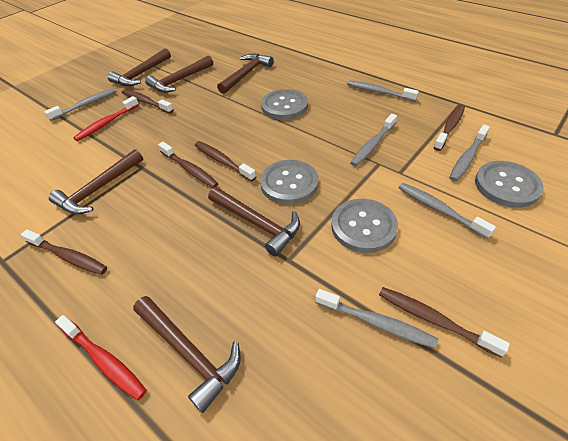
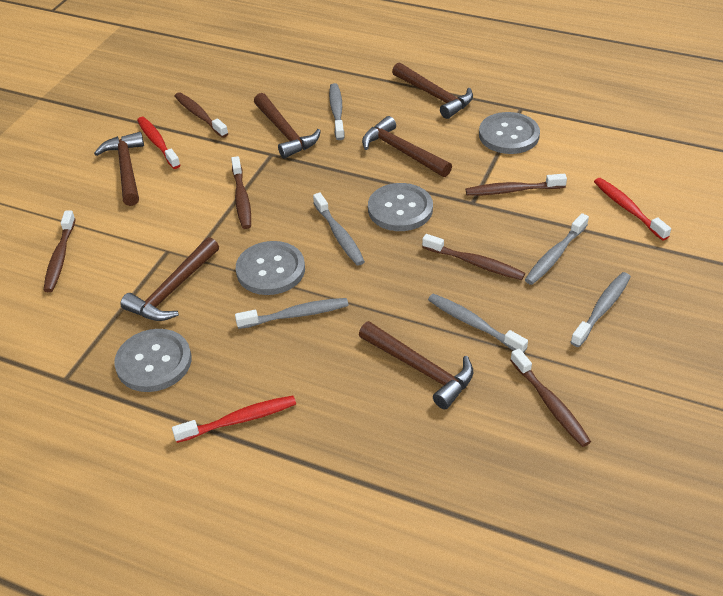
red toothbrush: 2 -> 3

